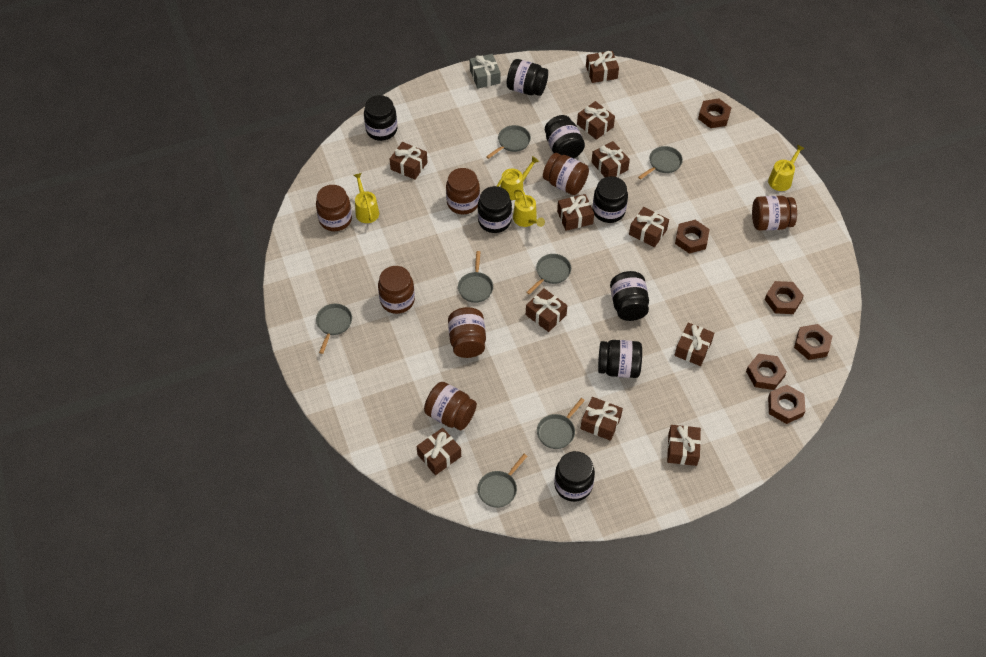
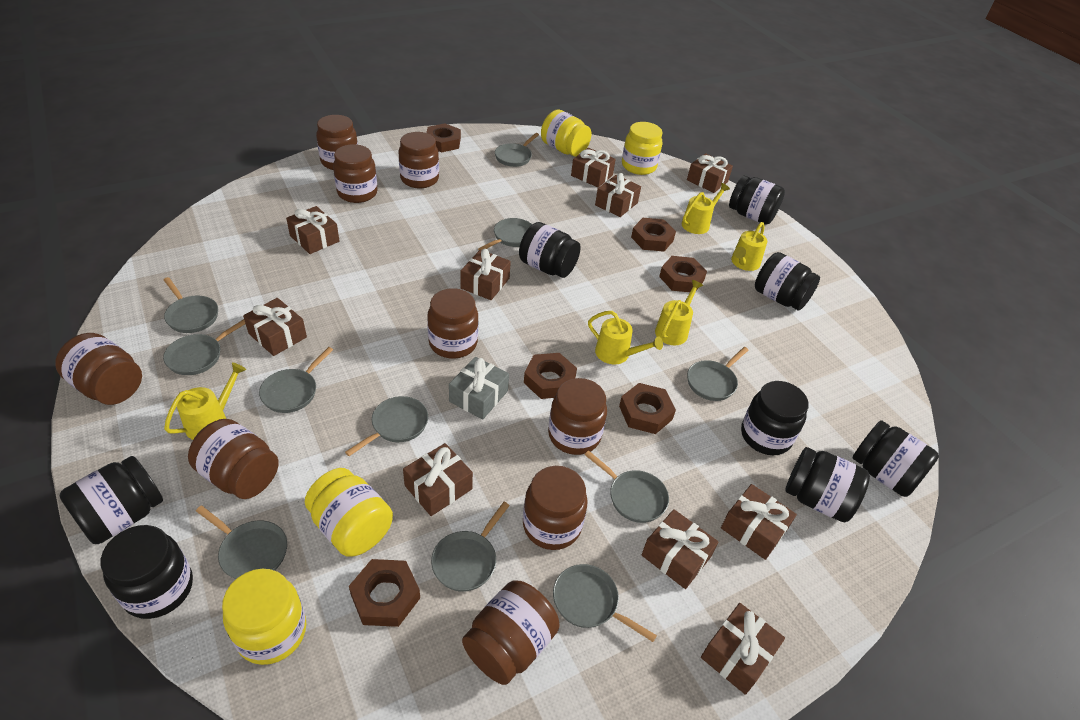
brown gift: 11 -> 10
brown jar: 7 -> 9
grey pan: 7 -> 11
yellow jar: 0 -> 4
yellow watering can: 4 -> 5

